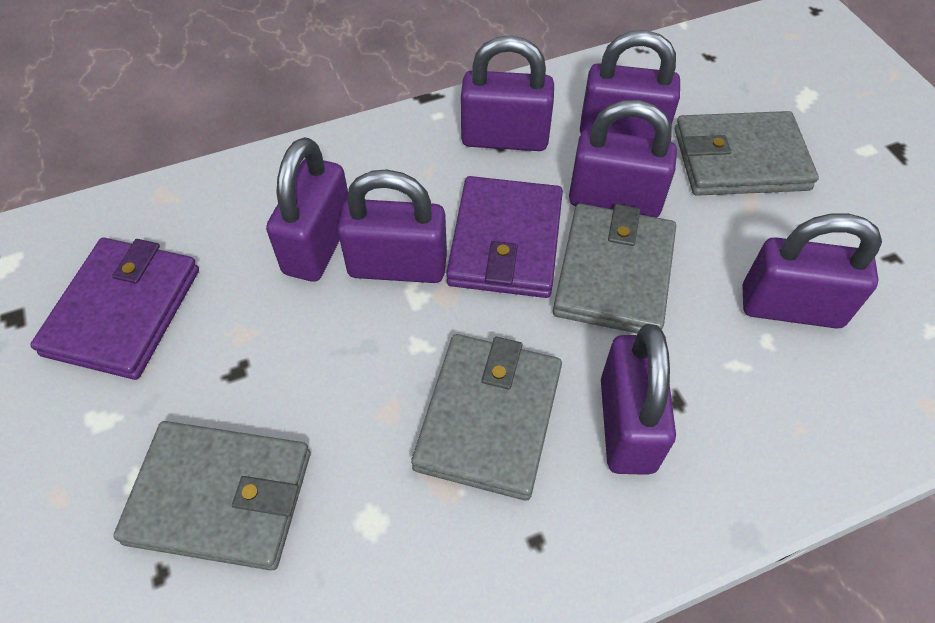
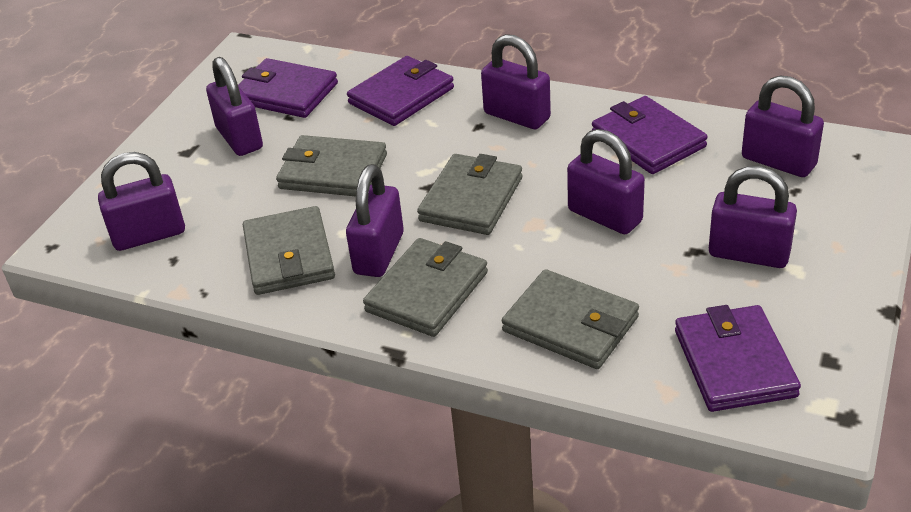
grey wallet: 4 -> 5
purple wallet: 2 -> 4

